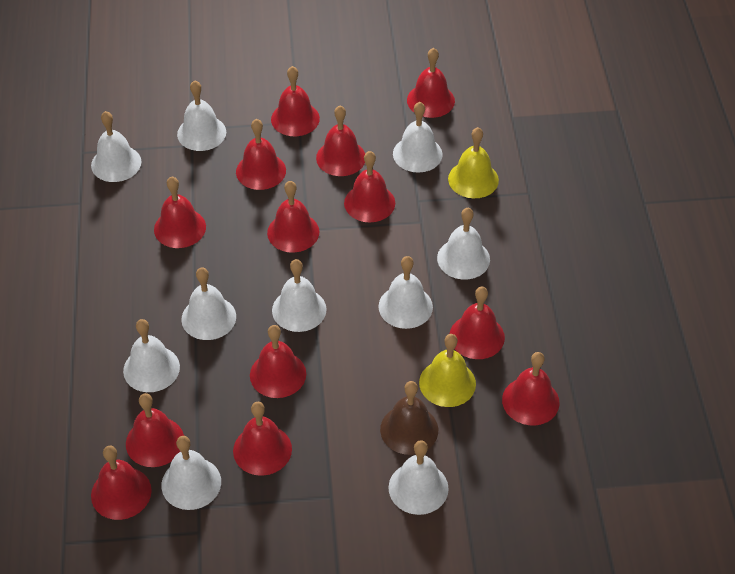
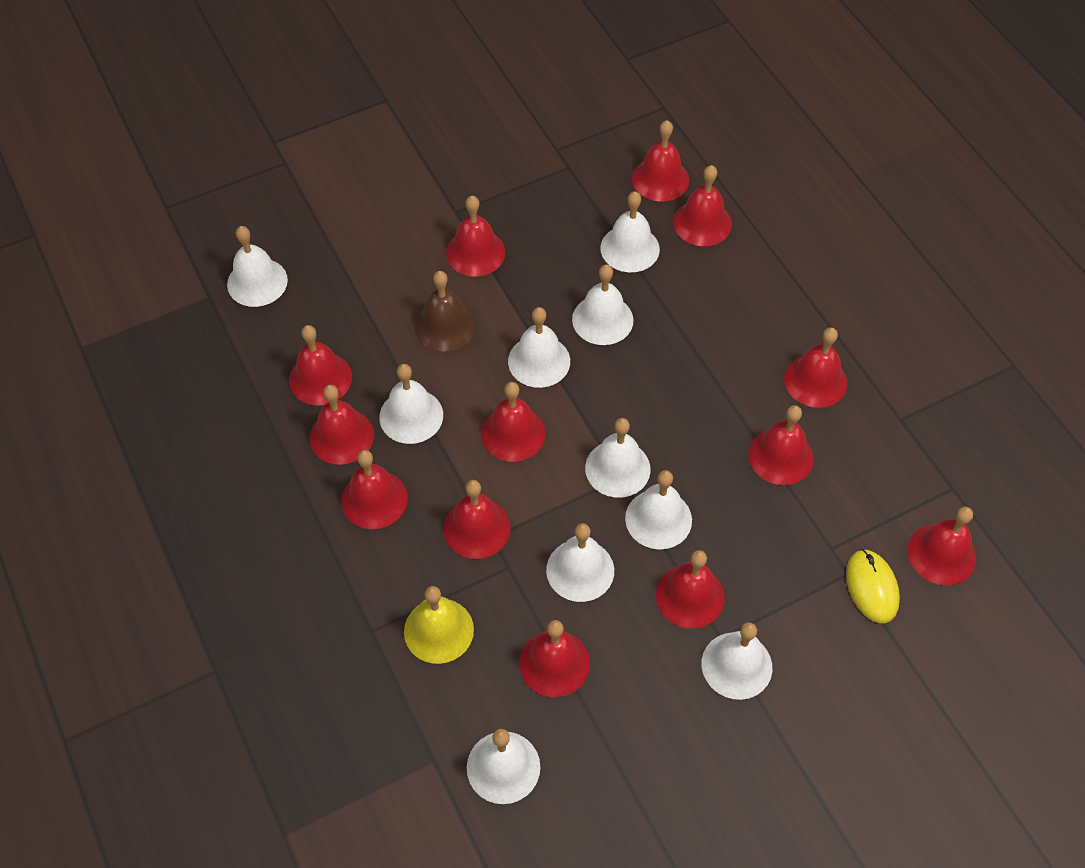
yellow bell: 2 -> 1
yellow mouse: 0 -> 1

